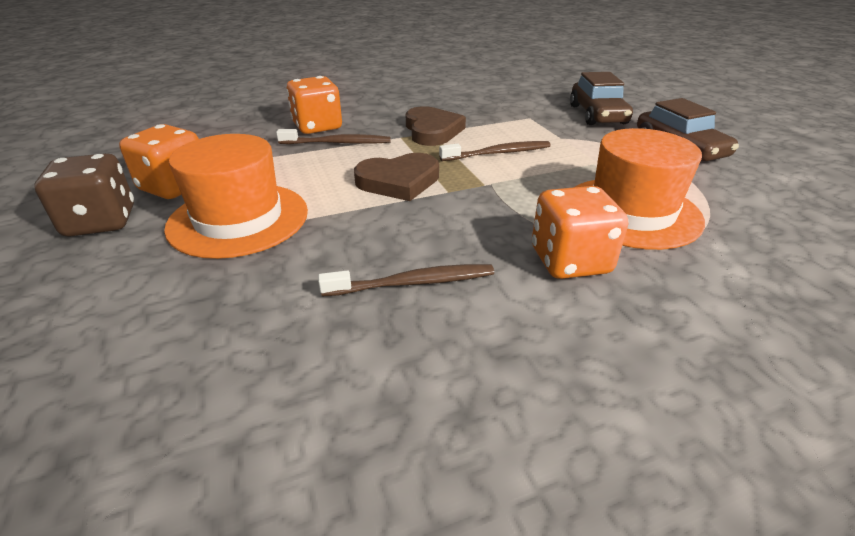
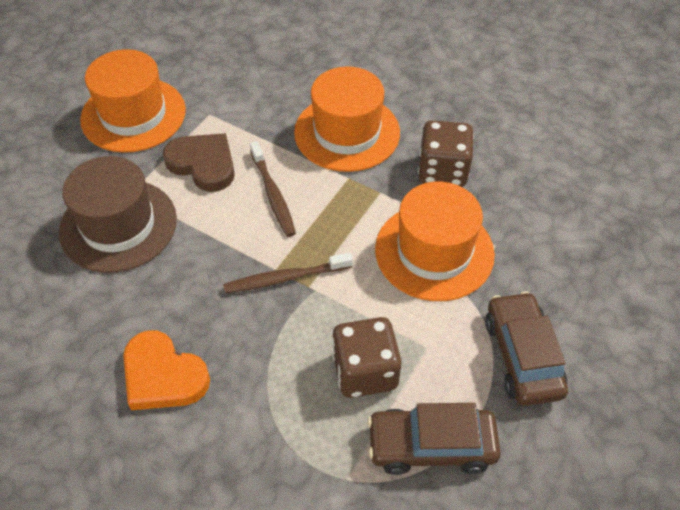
brown dice: 1 -> 2
brown hat: 0 -> 1
brown heart: 2 -> 1
brown toothbrush: 3 -> 2
orange dice: 3 -> 0
orange hat: 2 -> 3
orange heart: 0 -> 1

